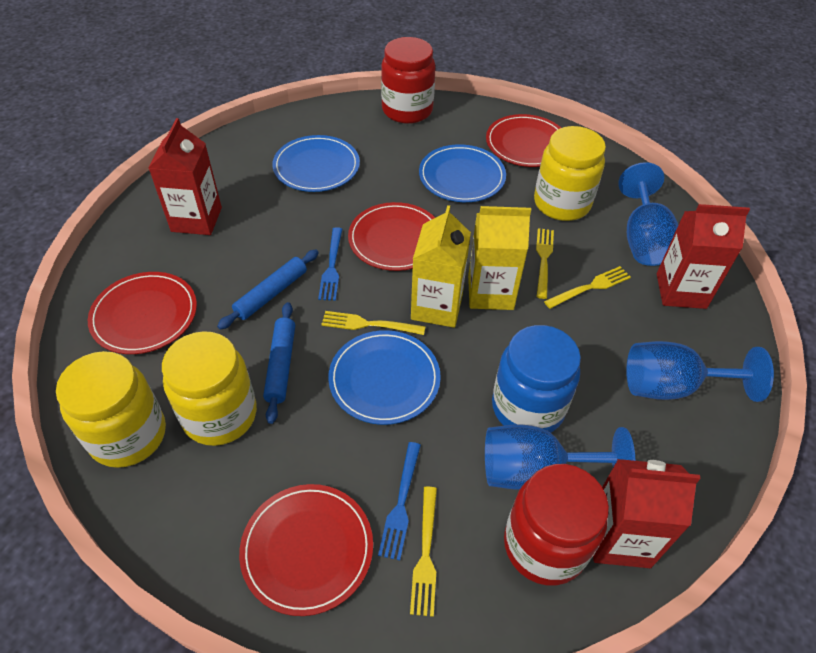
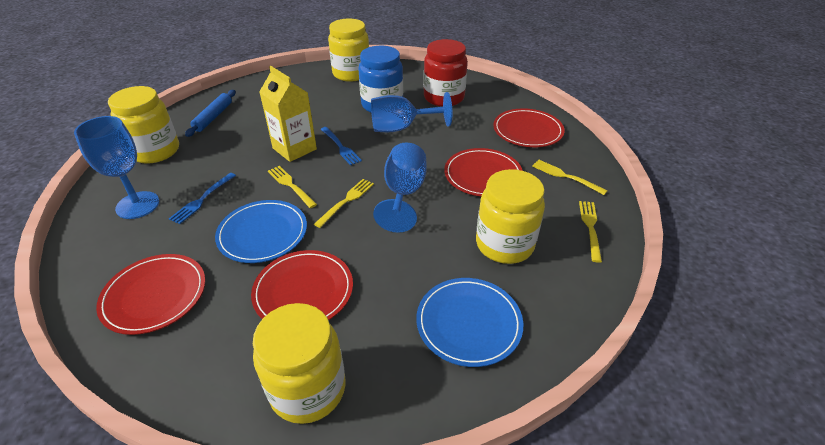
blue plate: 3 -> 2
blue rolling pin: 2 -> 1
red carton: 3 -> 0
red jar: 2 -> 1
yellow carton: 2 -> 1
yellow jar: 3 -> 4

